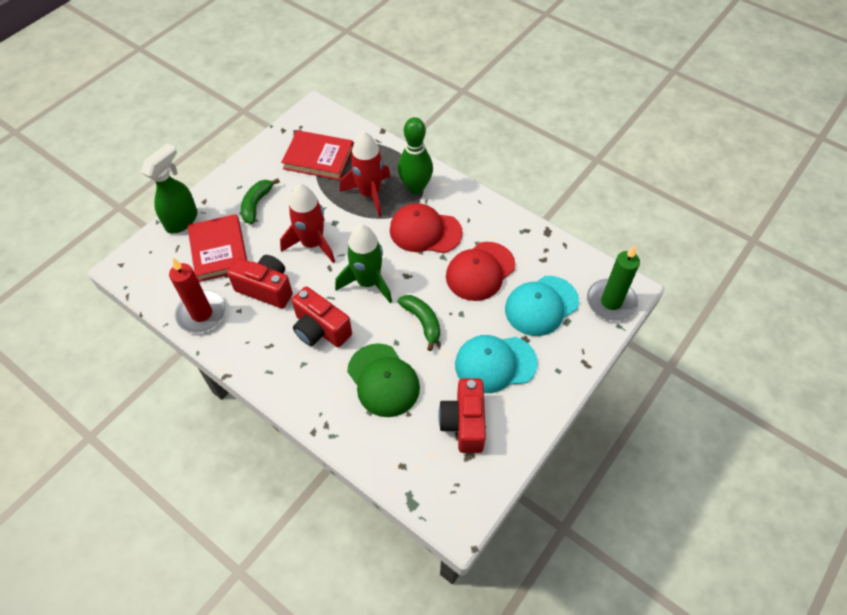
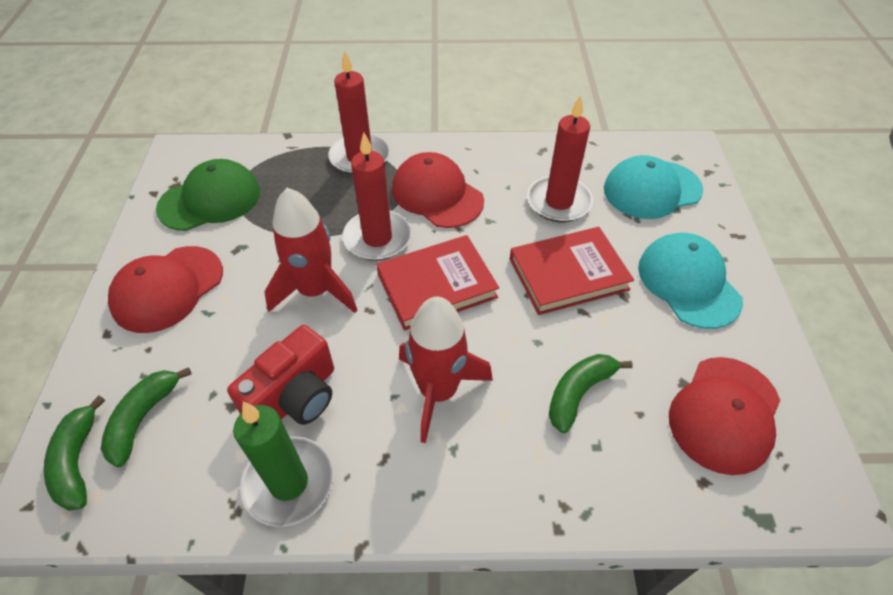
green banana: 2 -> 3
green bowling pin: 1 -> 0
green rocket: 1 -> 0
green spray bottle: 1 -> 0
red camera: 3 -> 1
red candle: 1 -> 3
red cap: 2 -> 3

